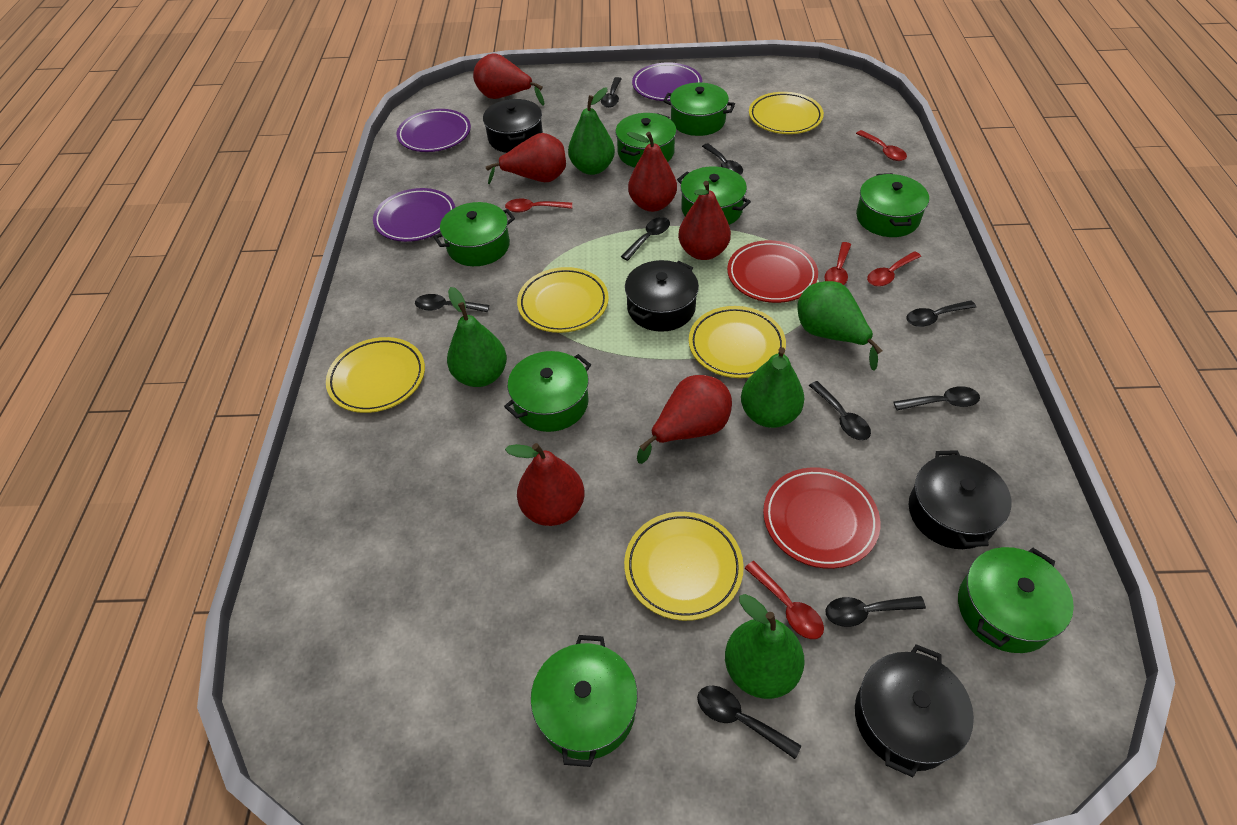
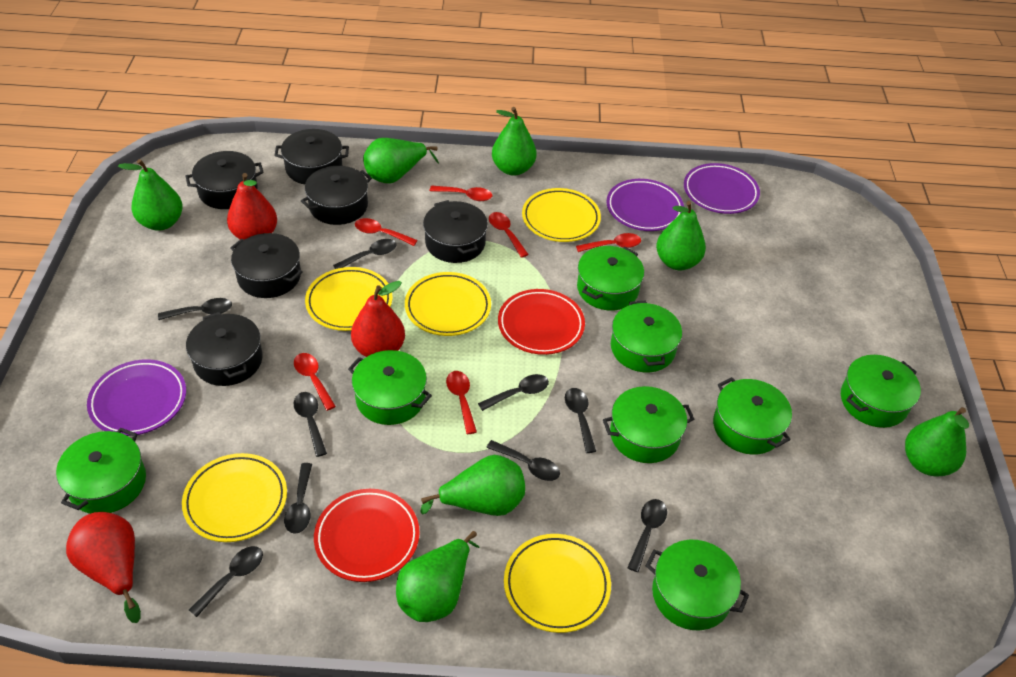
black pot: 4 -> 6
green pear: 5 -> 7
red pear: 6 -> 3
red spoon: 5 -> 6

